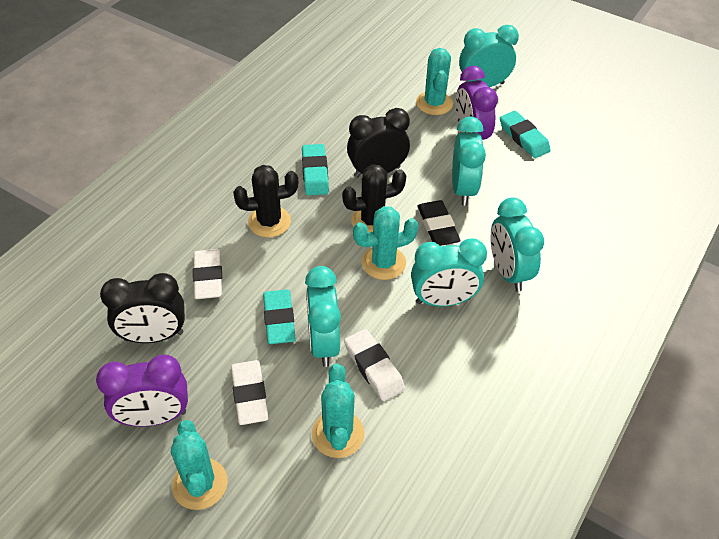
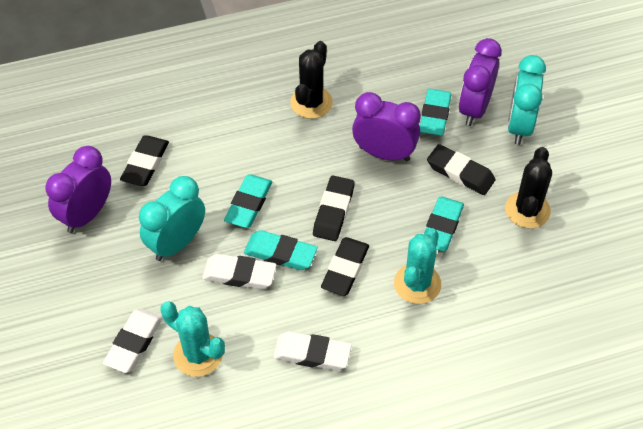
black clock: 2 -> 0
black eraser: 1 -> 4
purple clock: 2 -> 3
turquoise cactus: 4 -> 2
turquoise clock: 5 -> 2
turquoise eraser: 3 -> 4

